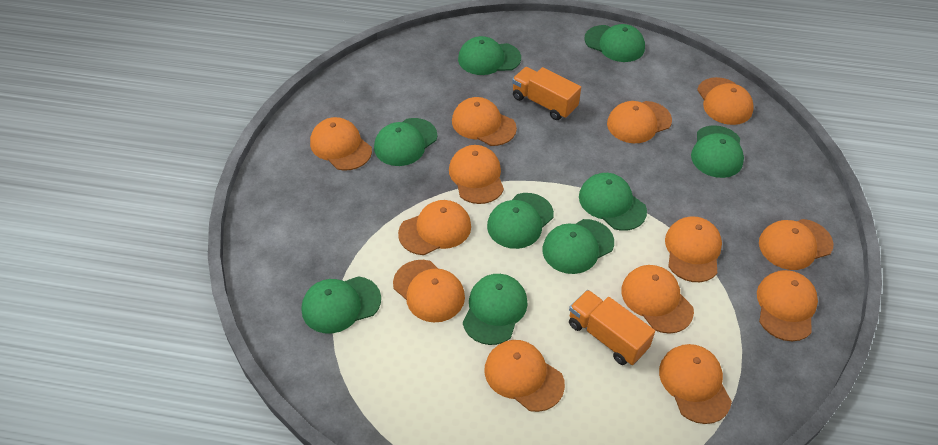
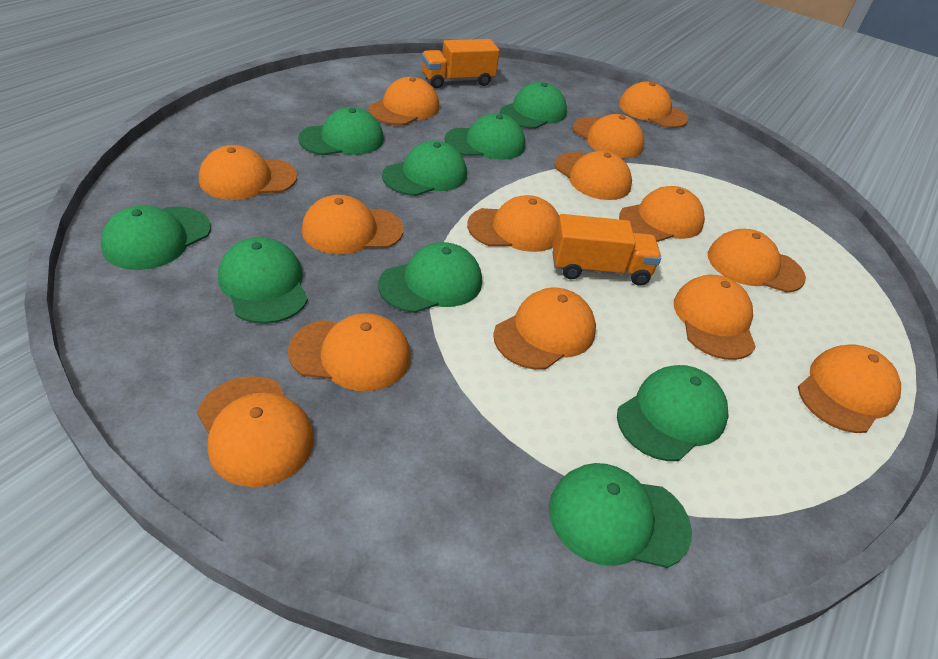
orange cap: 13 -> 14

